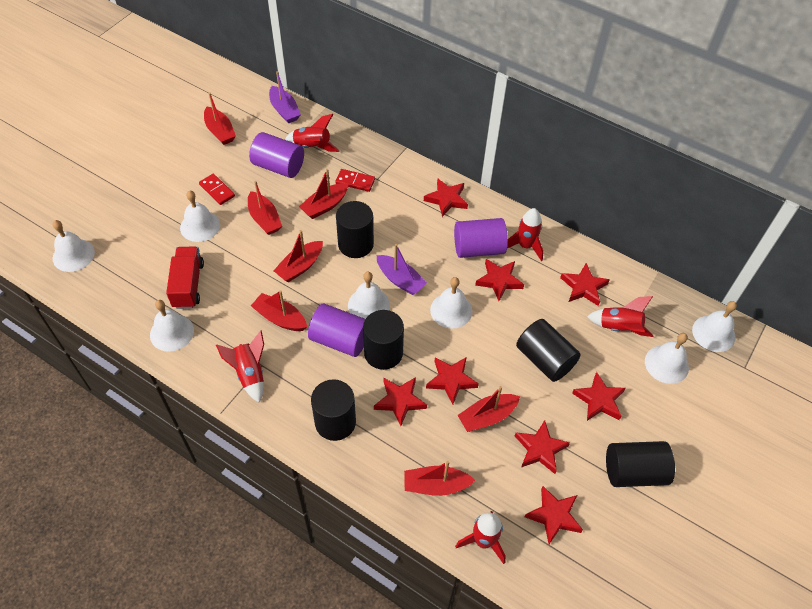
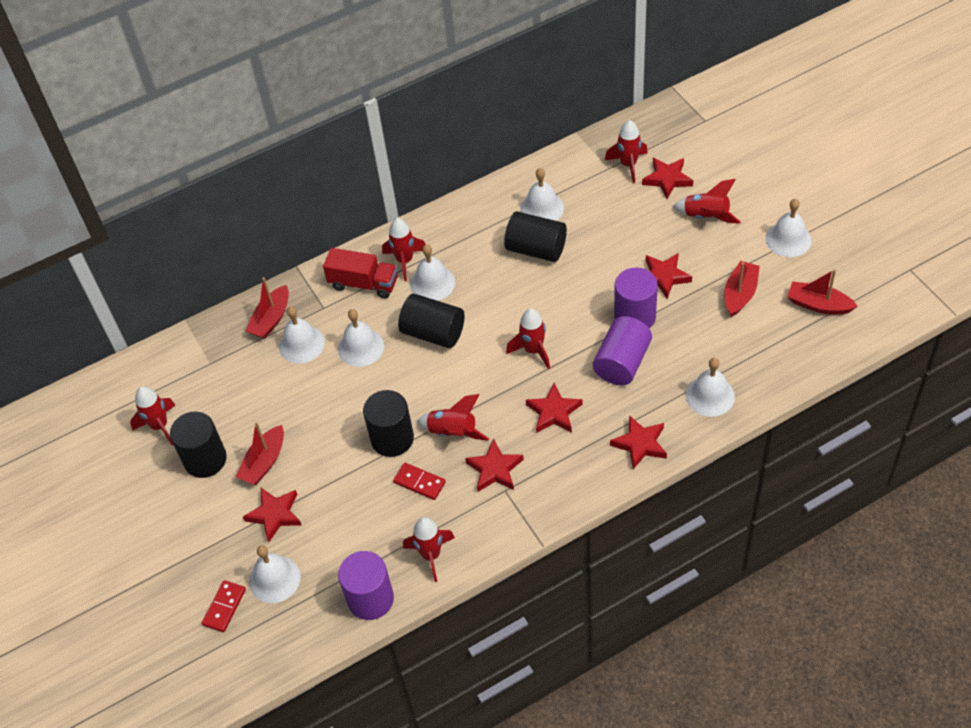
black cylinder: 5 -> 4
purple boat: 2 -> 0
red boat: 7 -> 4
red rocket: 5 -> 7
red star: 8 -> 6

